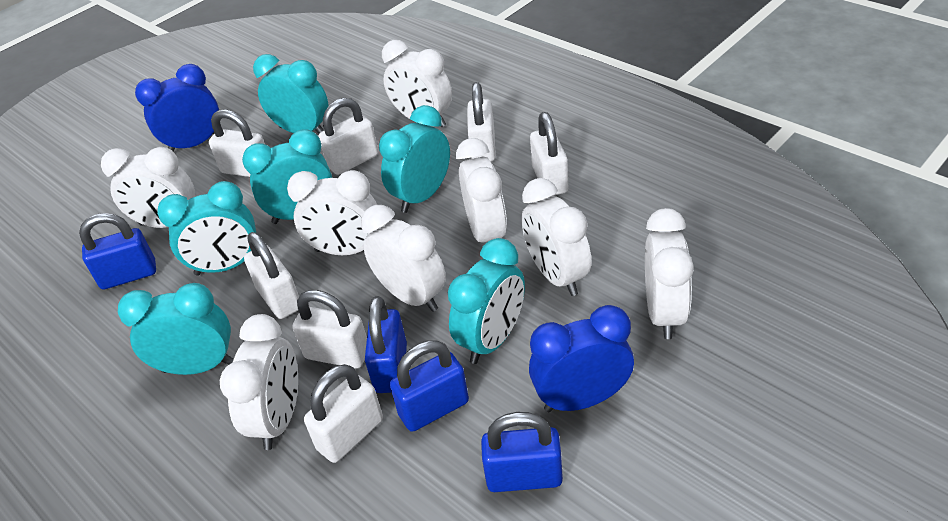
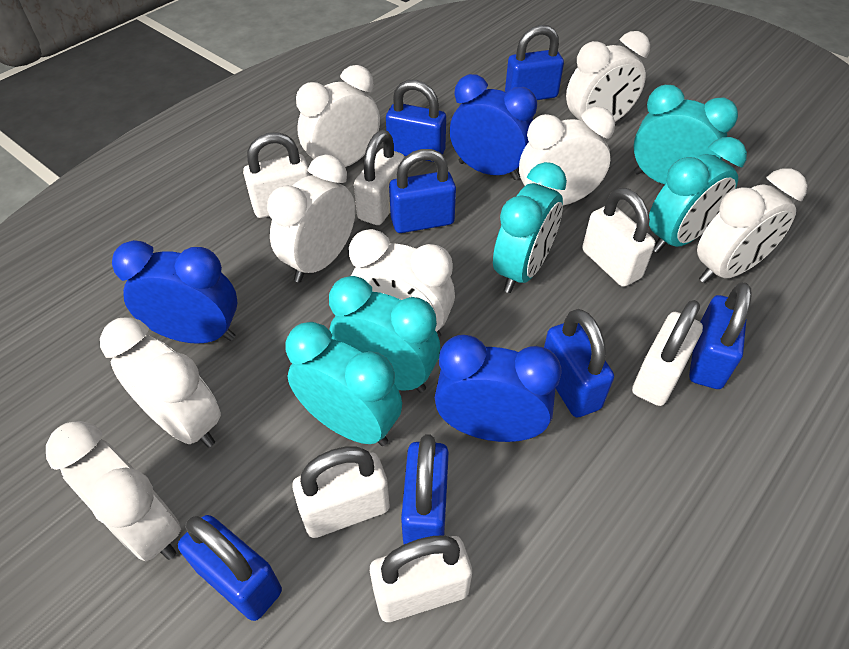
blue clock: 2 -> 3
blue padlock: 4 -> 7
turquoise clock: 6 -> 5
white padlock: 7 -> 6

